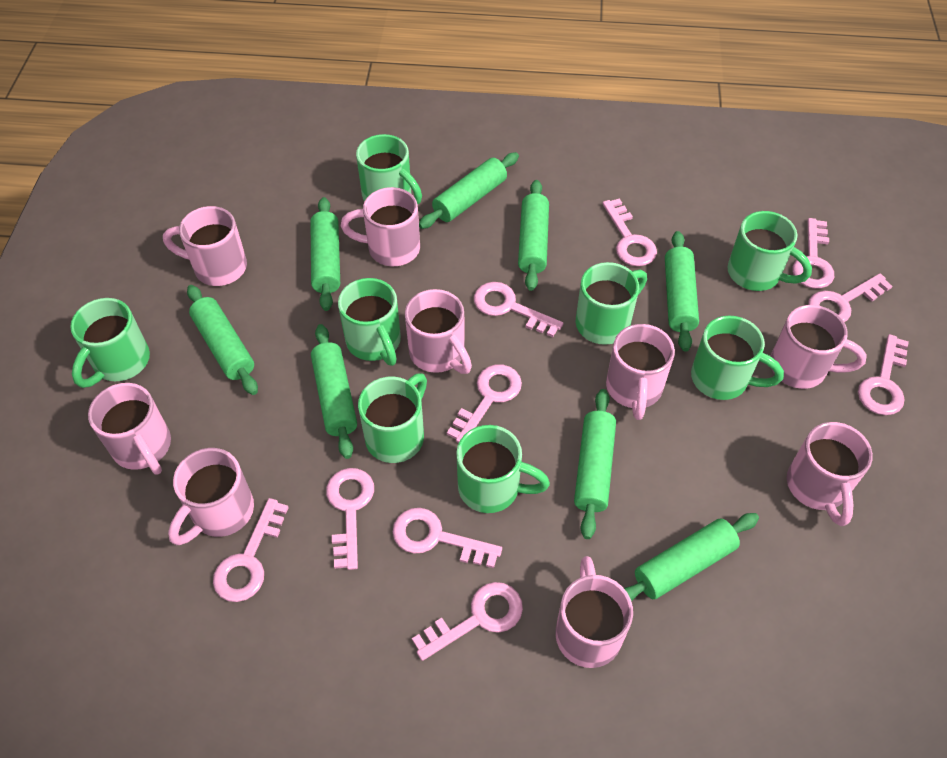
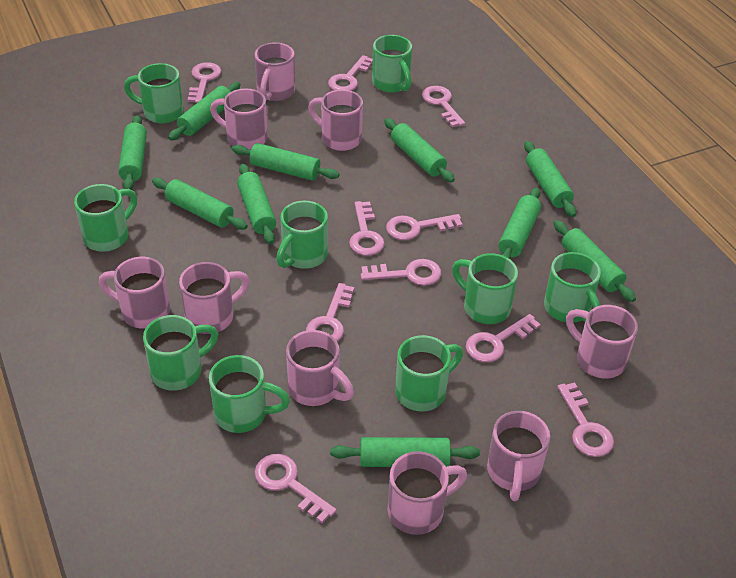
green mug: 8 -> 9
green rolling pin: 8 -> 10

